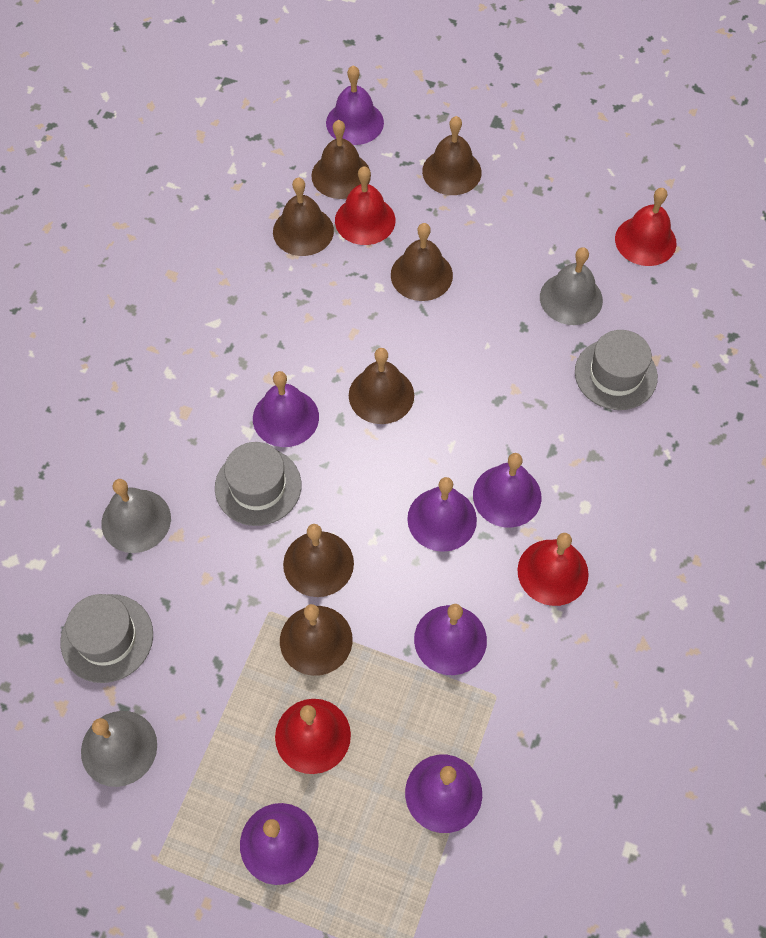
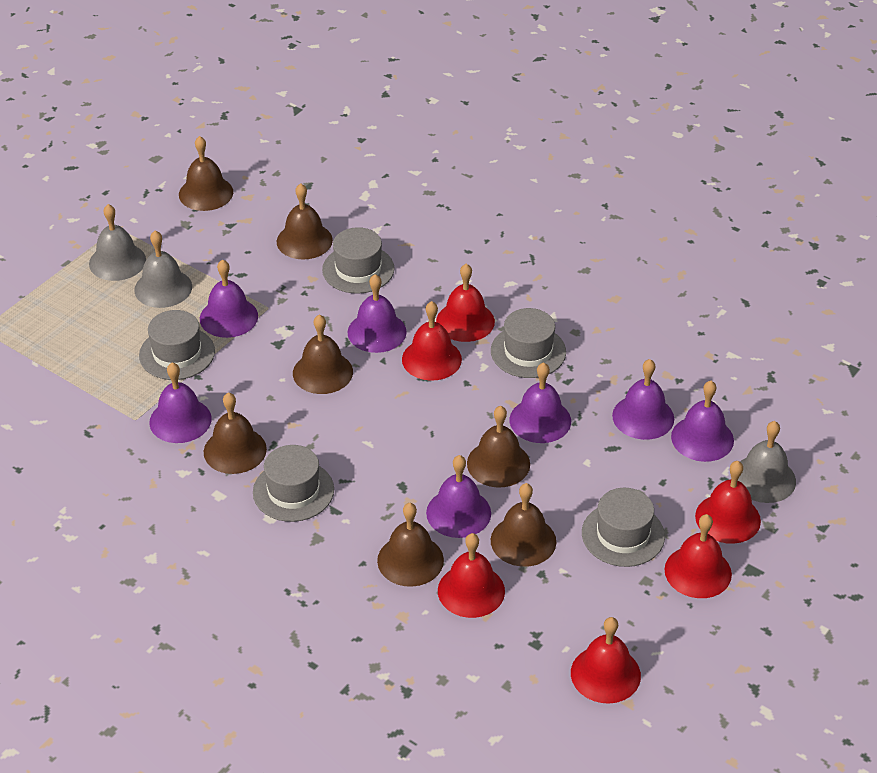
grey hat: 3 -> 5
red bell: 4 -> 6

